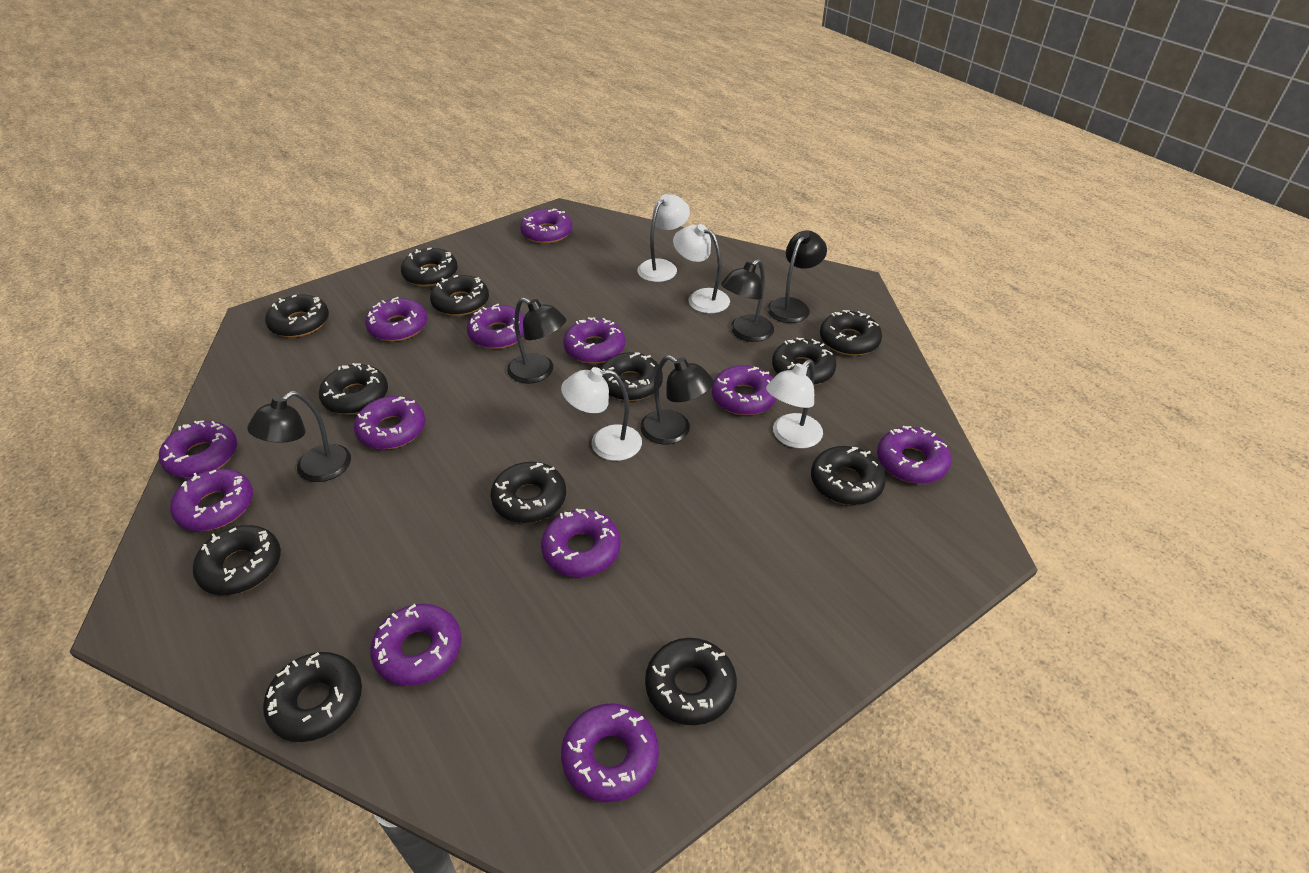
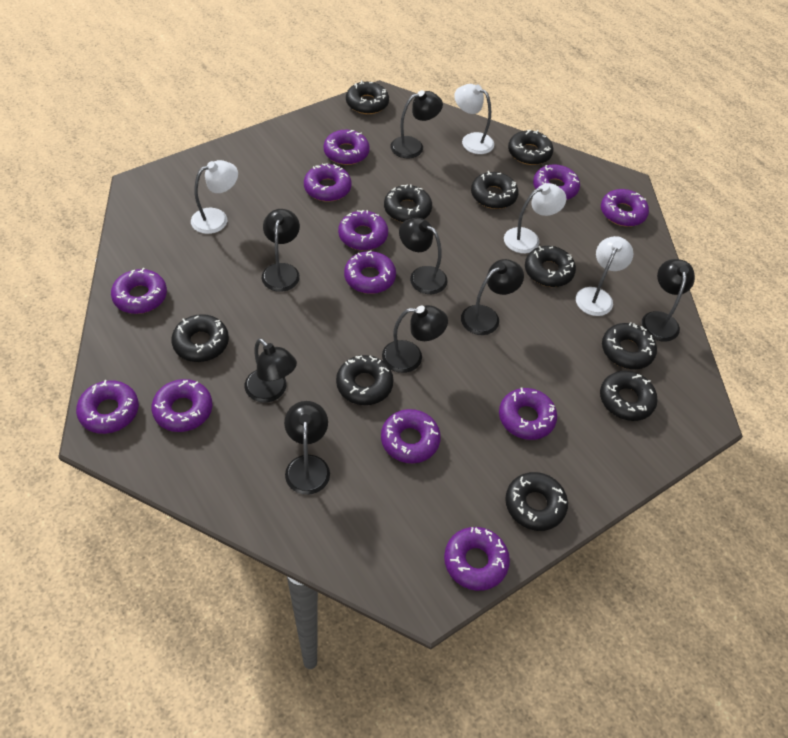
black donut: 12 -> 10
black lamp: 5 -> 8

